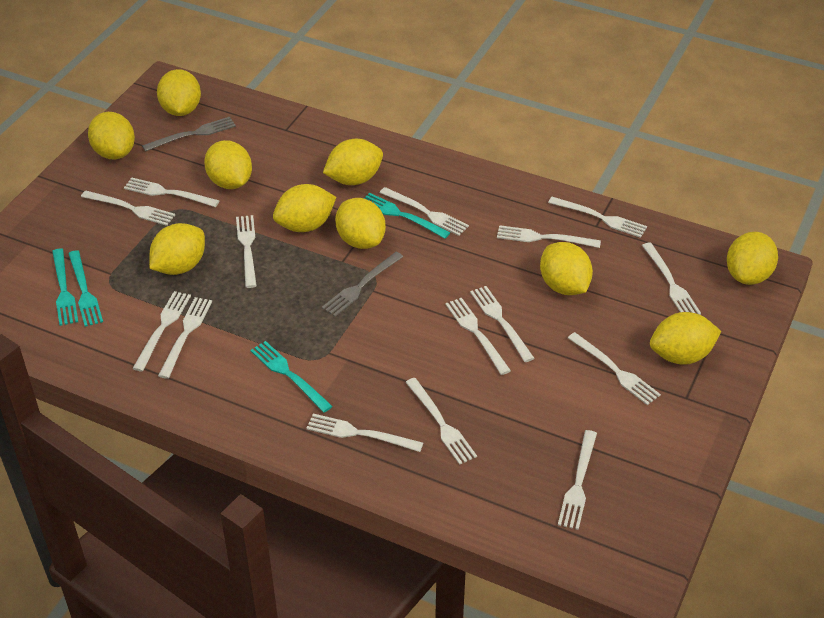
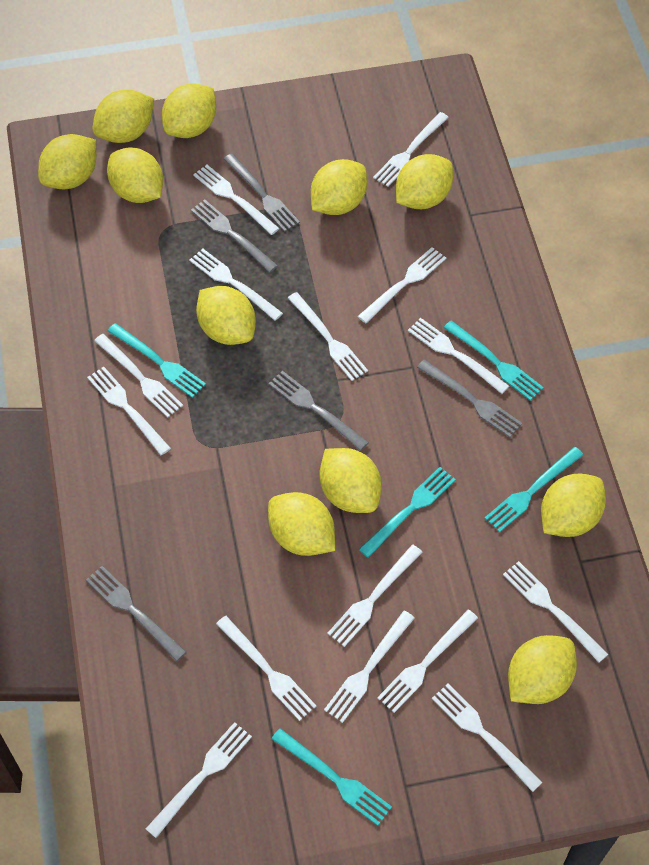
grey fork: 2 -> 5
turquoise fork: 4 -> 5
yellow lemon: 10 -> 11

